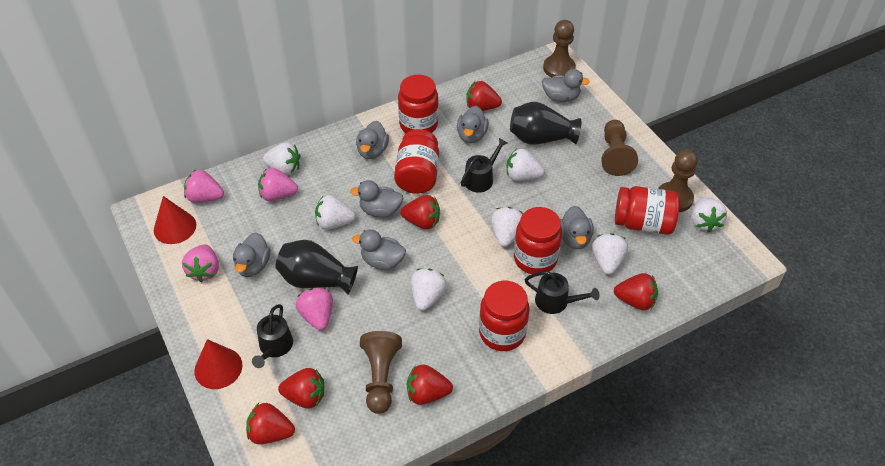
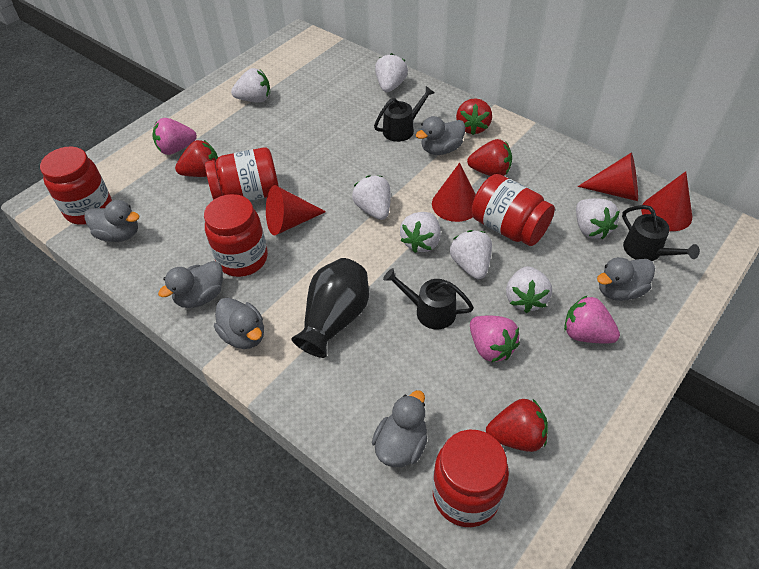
black vase: 2 -> 1
brown pawn: 4 -> 0
grey duck: 7 -> 6
pink strawberry: 4 -> 3
red cone: 2 -> 4
red strawberry: 6 -> 4

